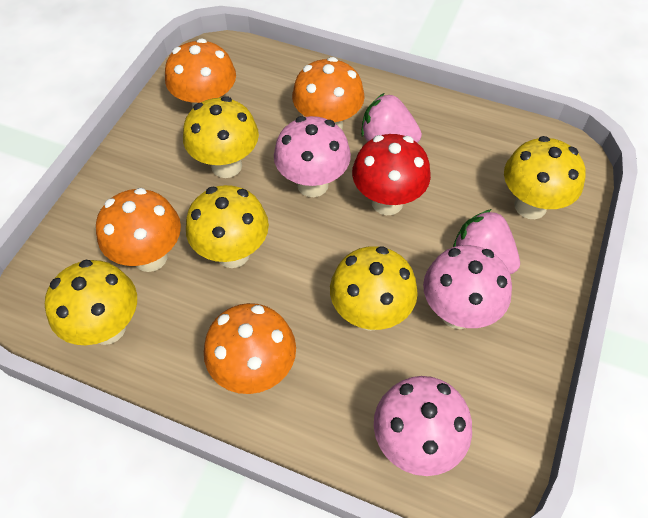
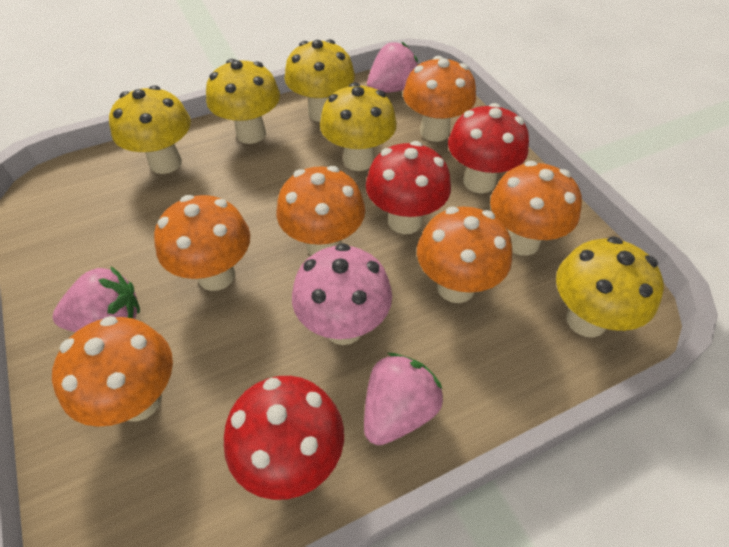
orange mushroom: 4 -> 6
pink mushroom: 3 -> 1
pink strawberry: 2 -> 3
red mushroom: 1 -> 3

